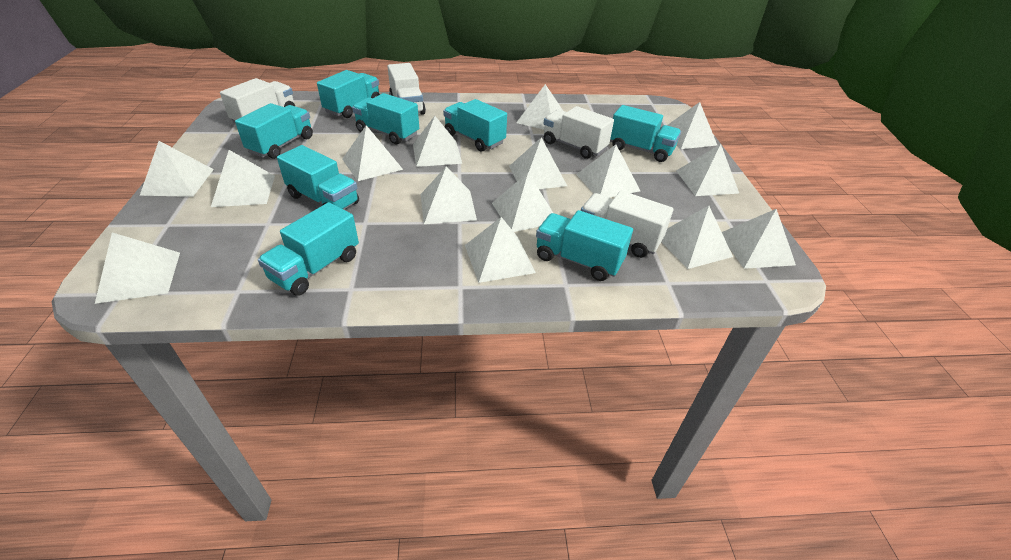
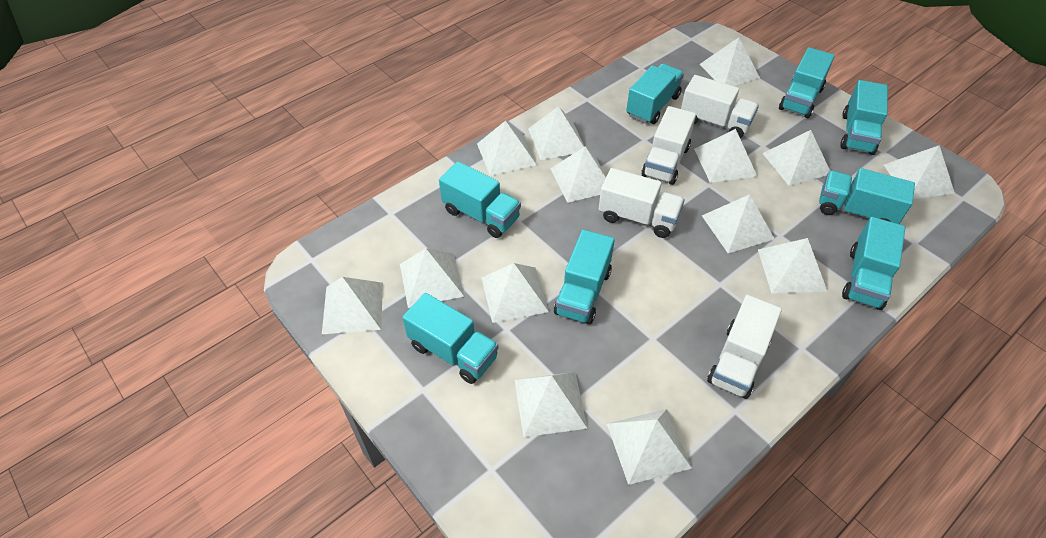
white pyramid: 15 -> 14

